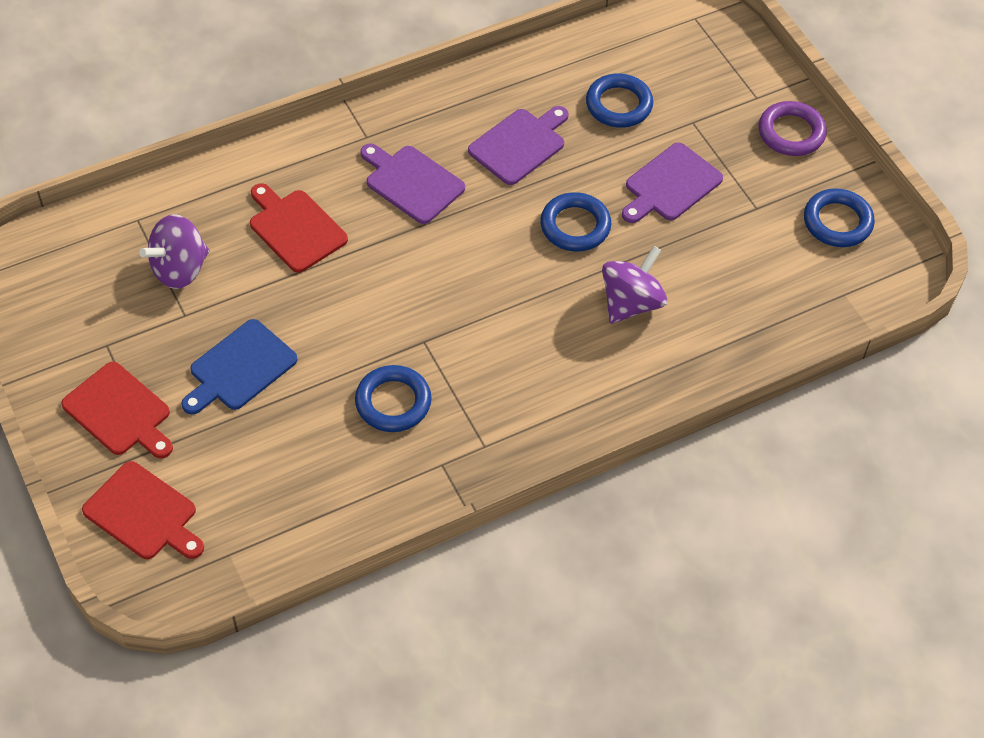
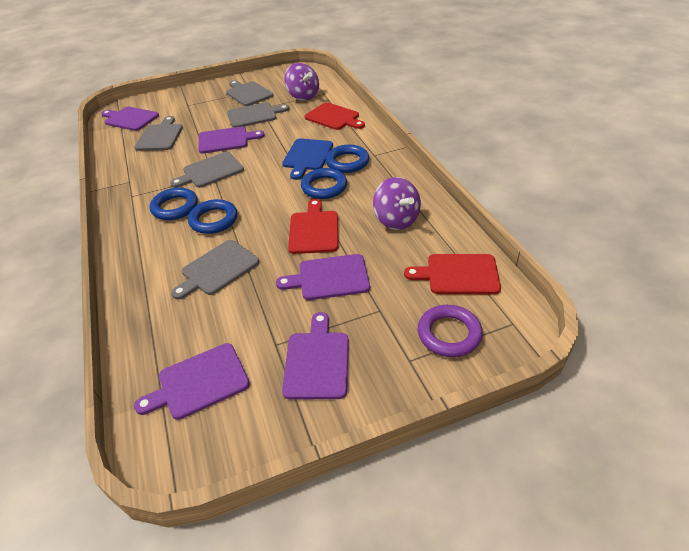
grey cutting board: 0 -> 5
purple cutting board: 3 -> 5

